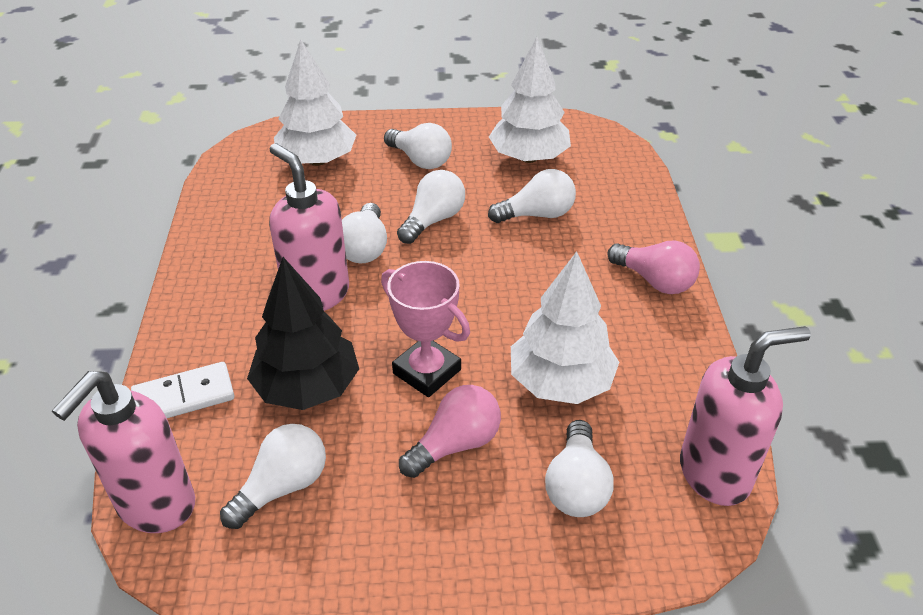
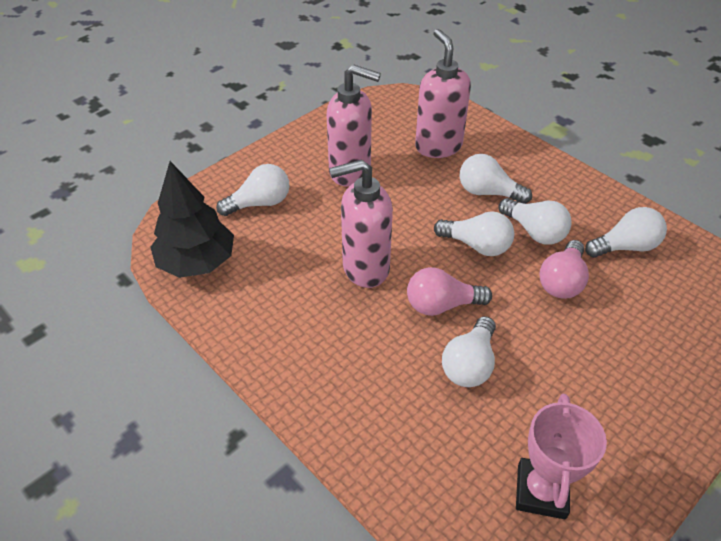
white domino: 1 -> 0
white tree: 3 -> 0

